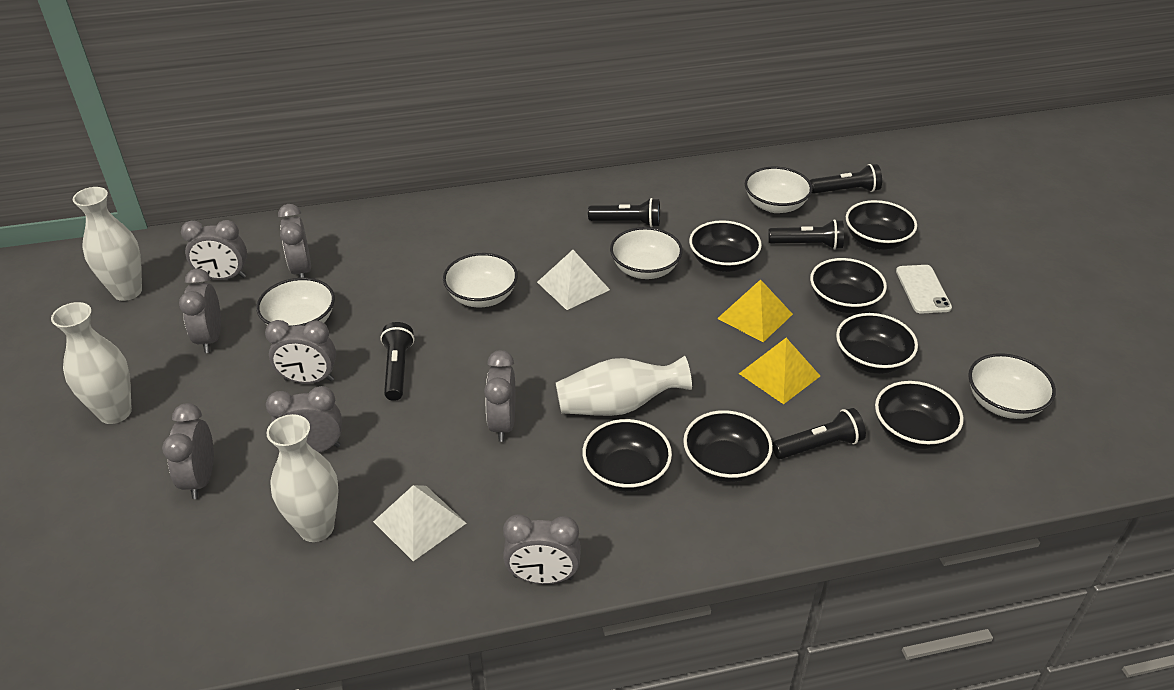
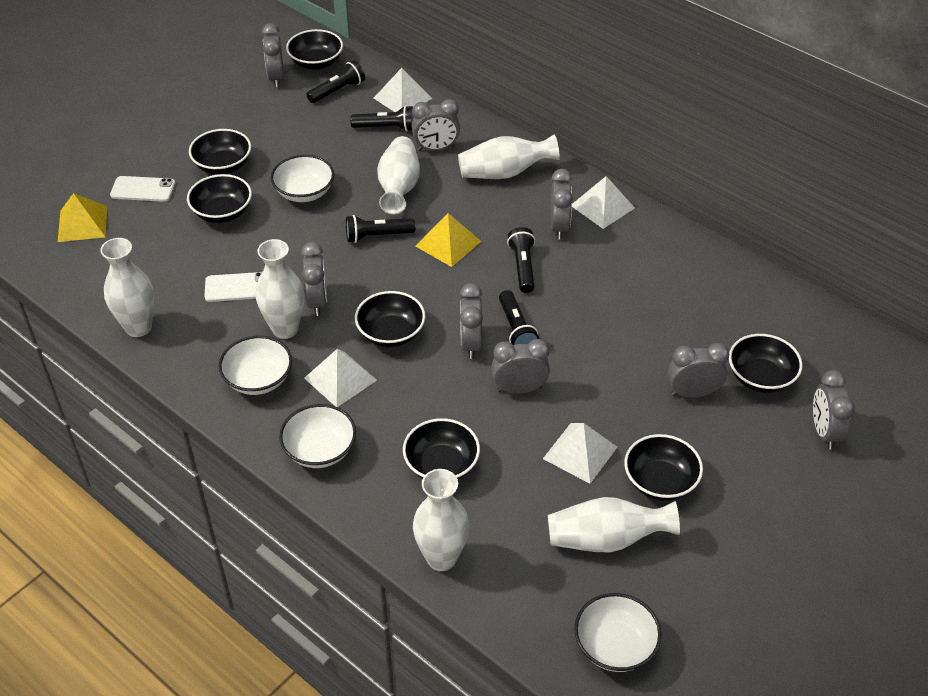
white bowl: 5 -> 4
white phone: 1 -> 2
white pyramid: 2 -> 4
white vase: 4 -> 6

